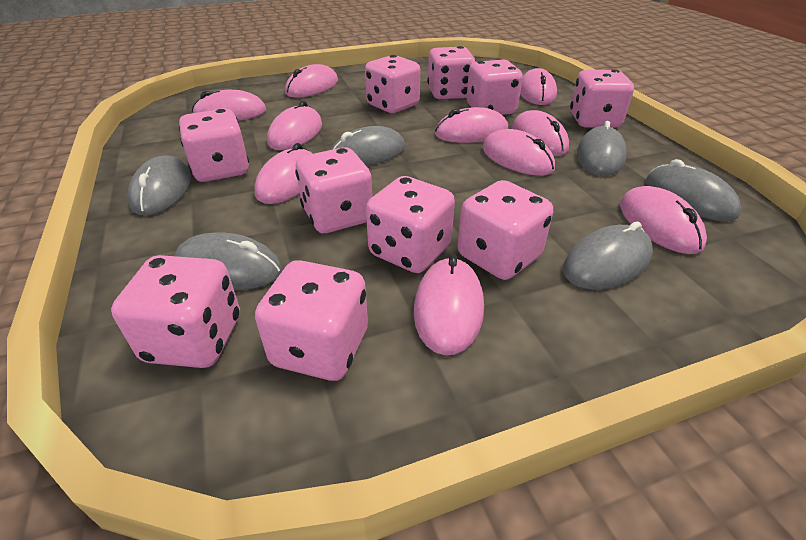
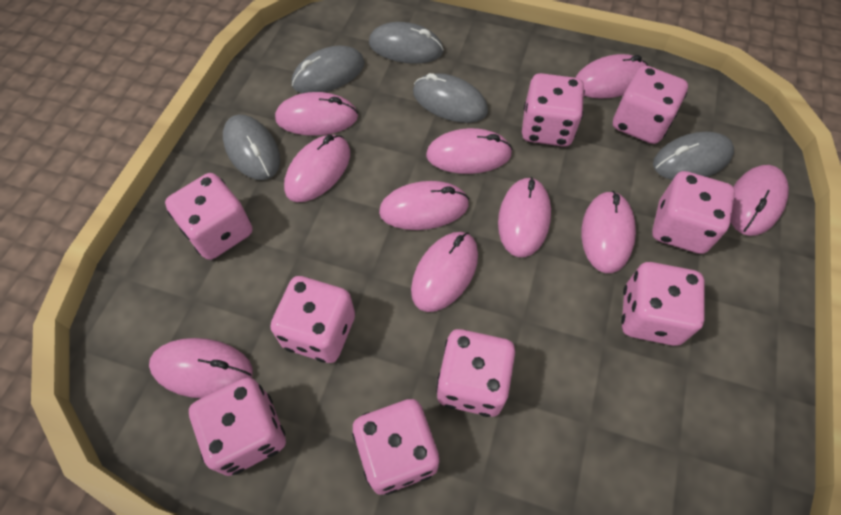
grey mouse: 6 -> 5
pink dice: 10 -> 9

